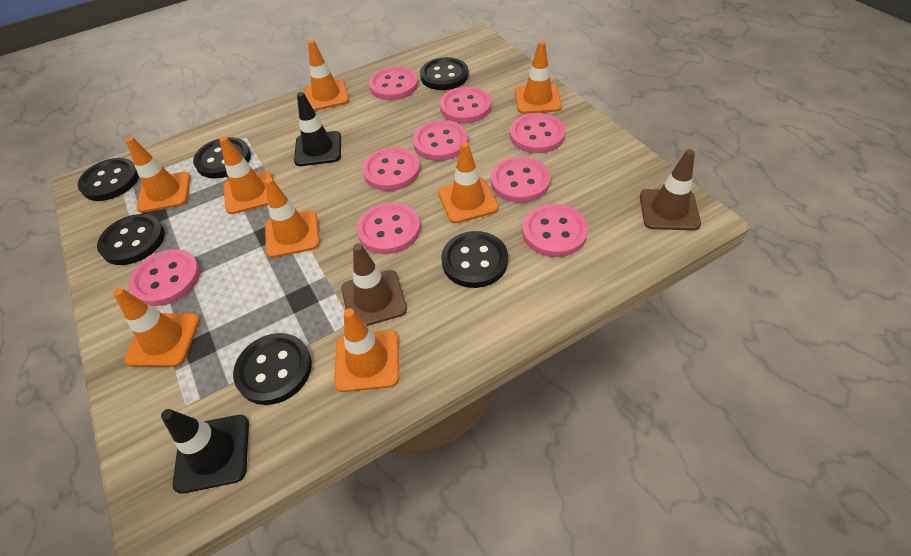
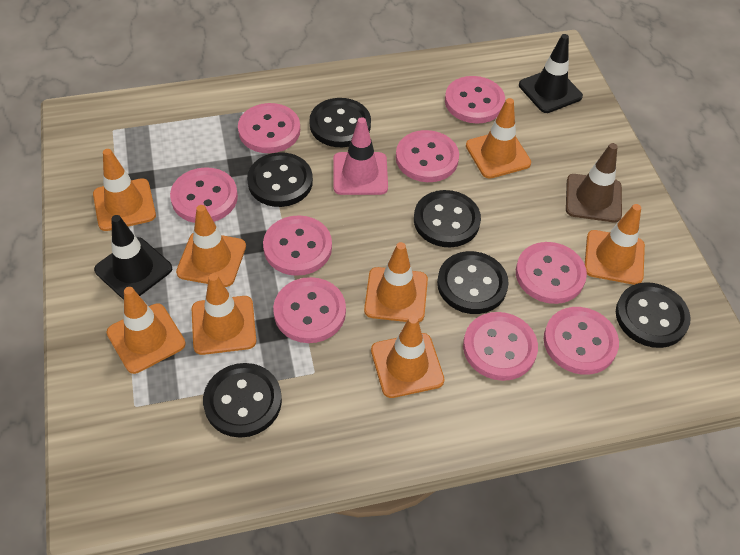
brown traffic cone: 2 -> 1
pink traffic cone: 0 -> 1

